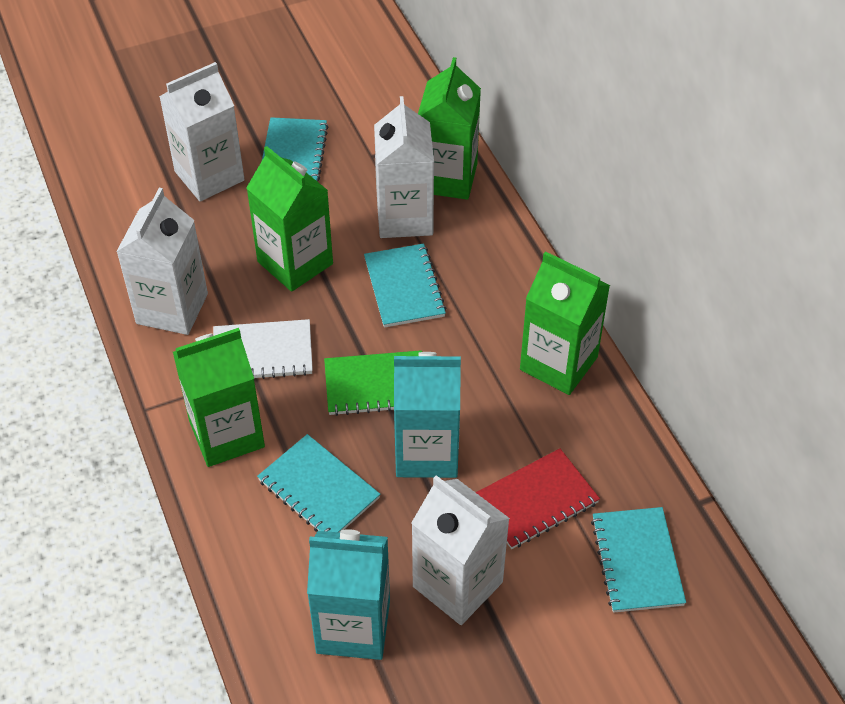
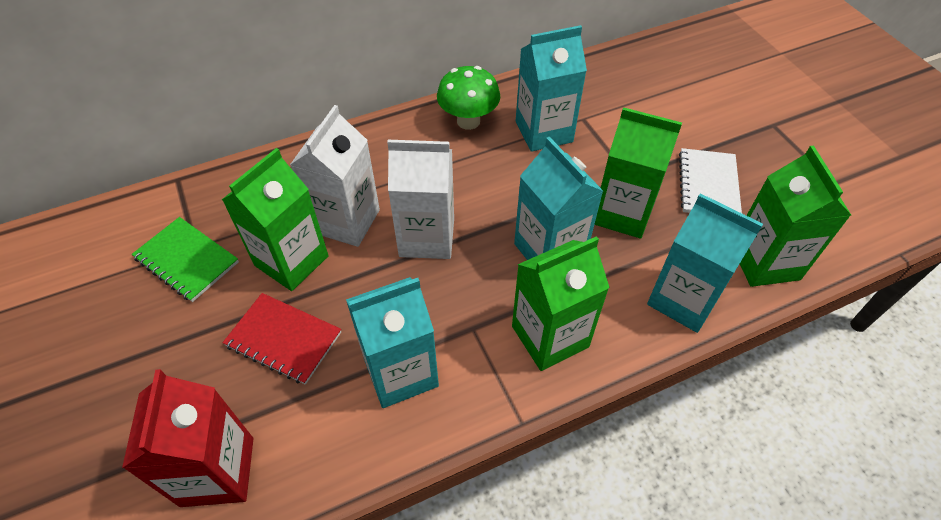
green mushroom: 0 -> 1
red carton: 0 -> 1
turquoise carton: 2 -> 4
turquoise notebook: 4 -> 0
white carton: 4 -> 2

